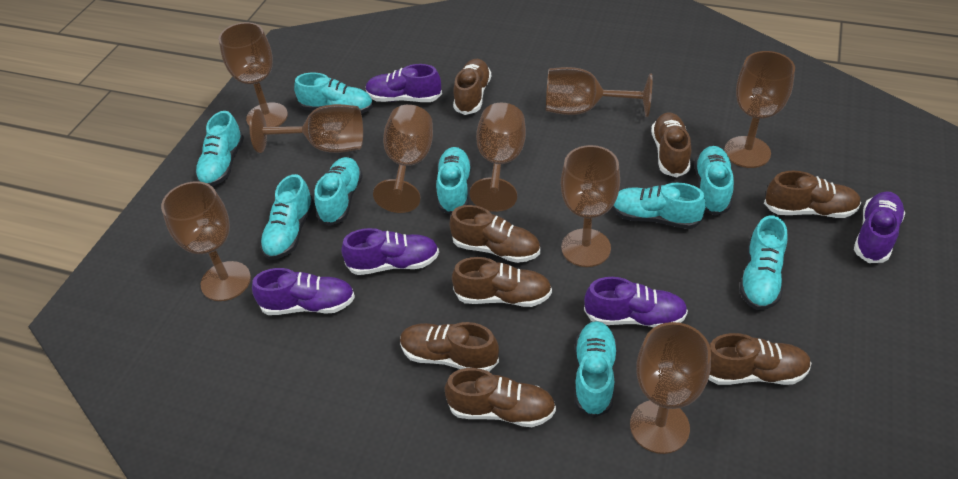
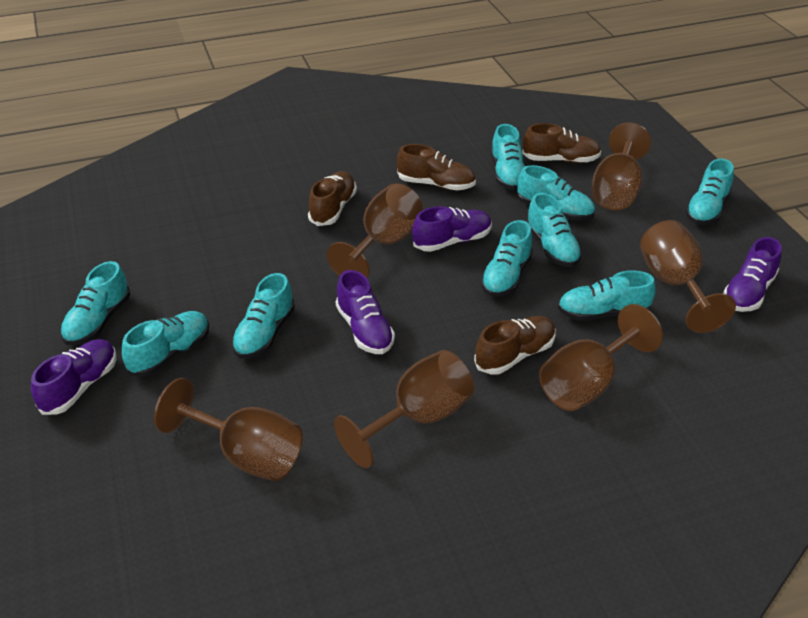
brown goblet: 9 -> 6
brown shoe: 8 -> 4
purple shoe: 5 -> 4

